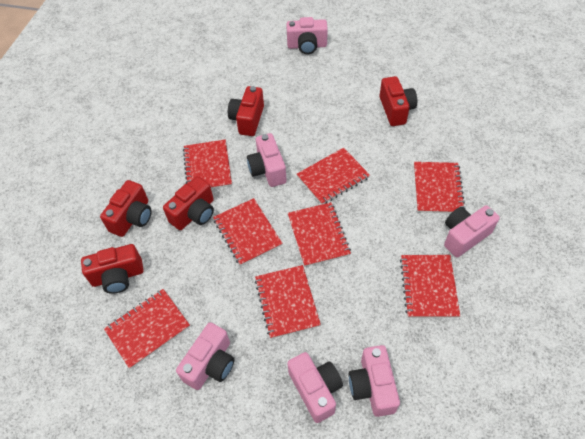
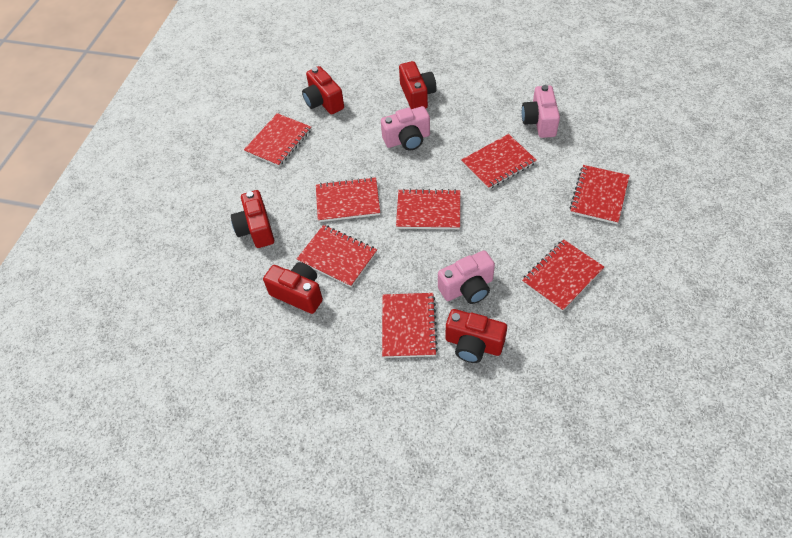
pink camera: 6 -> 3

